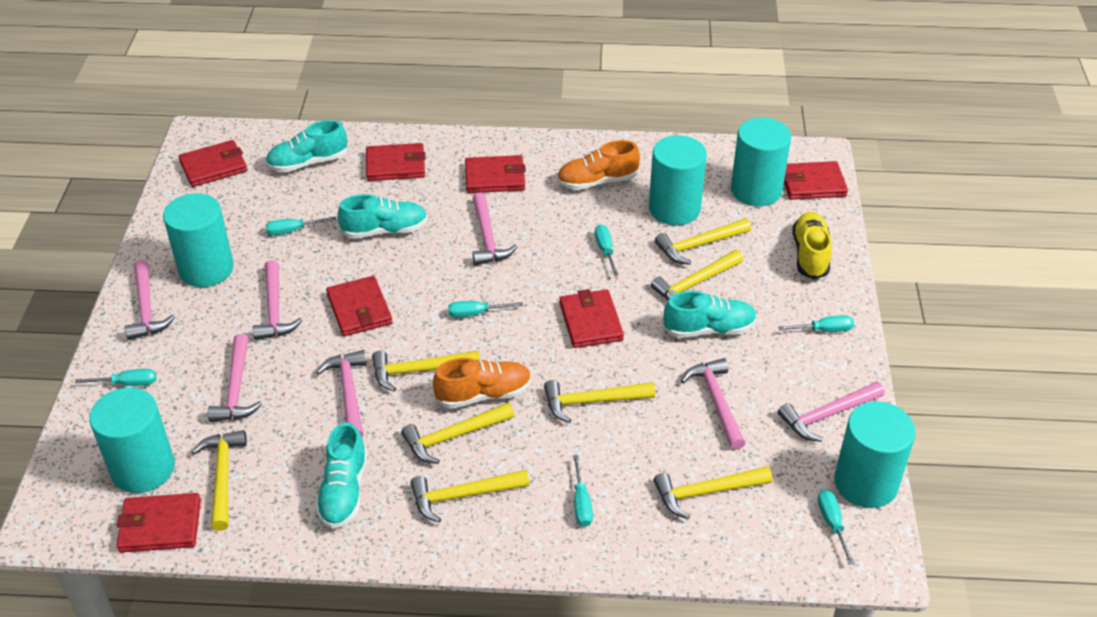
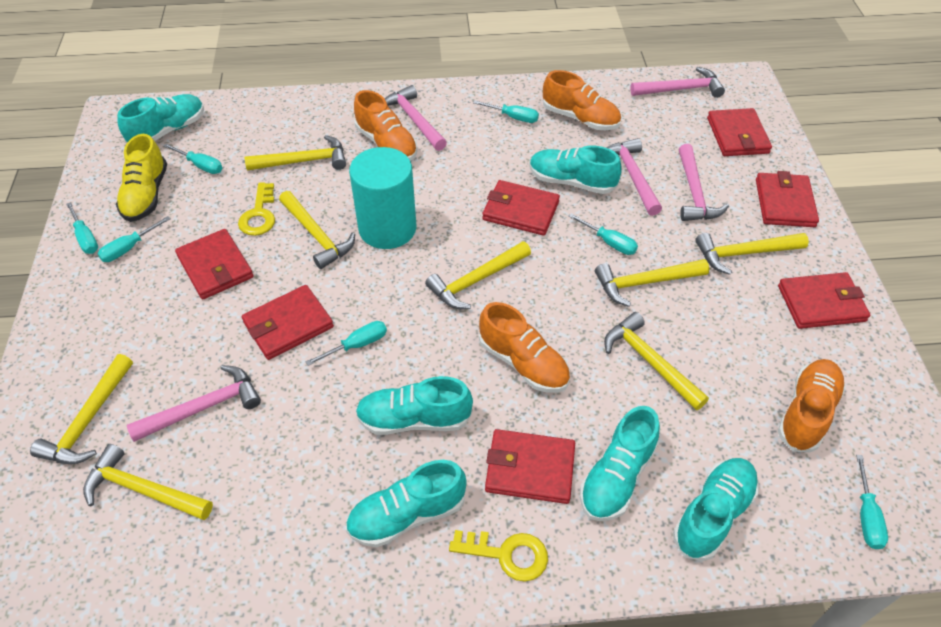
orange shoe: 2 -> 4
pink hammer: 7 -> 5
turquoise cylinder: 5 -> 1
turquoise shoe: 4 -> 6
yellow key: 0 -> 2

